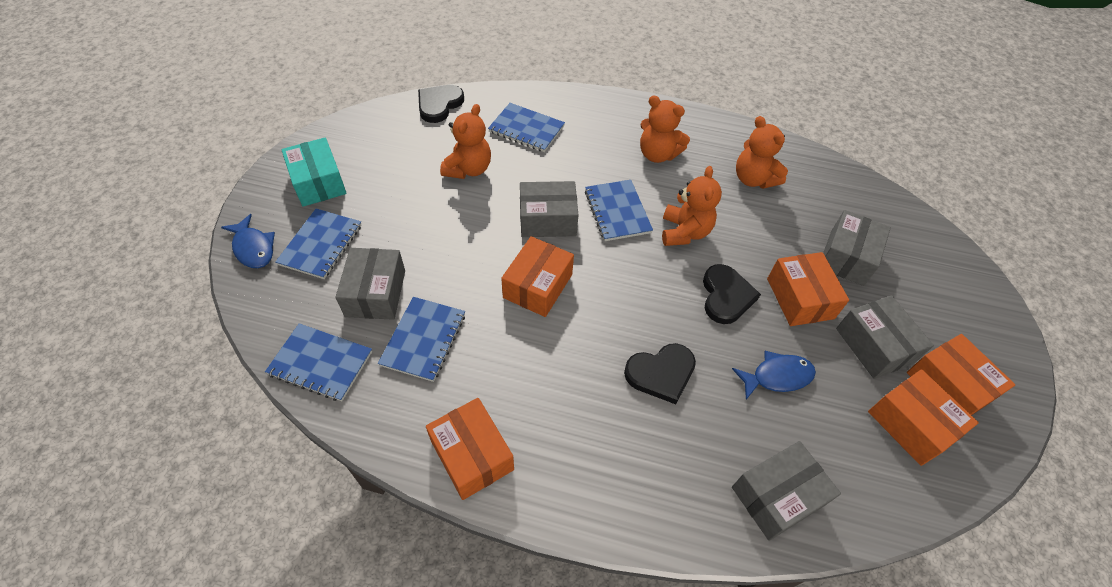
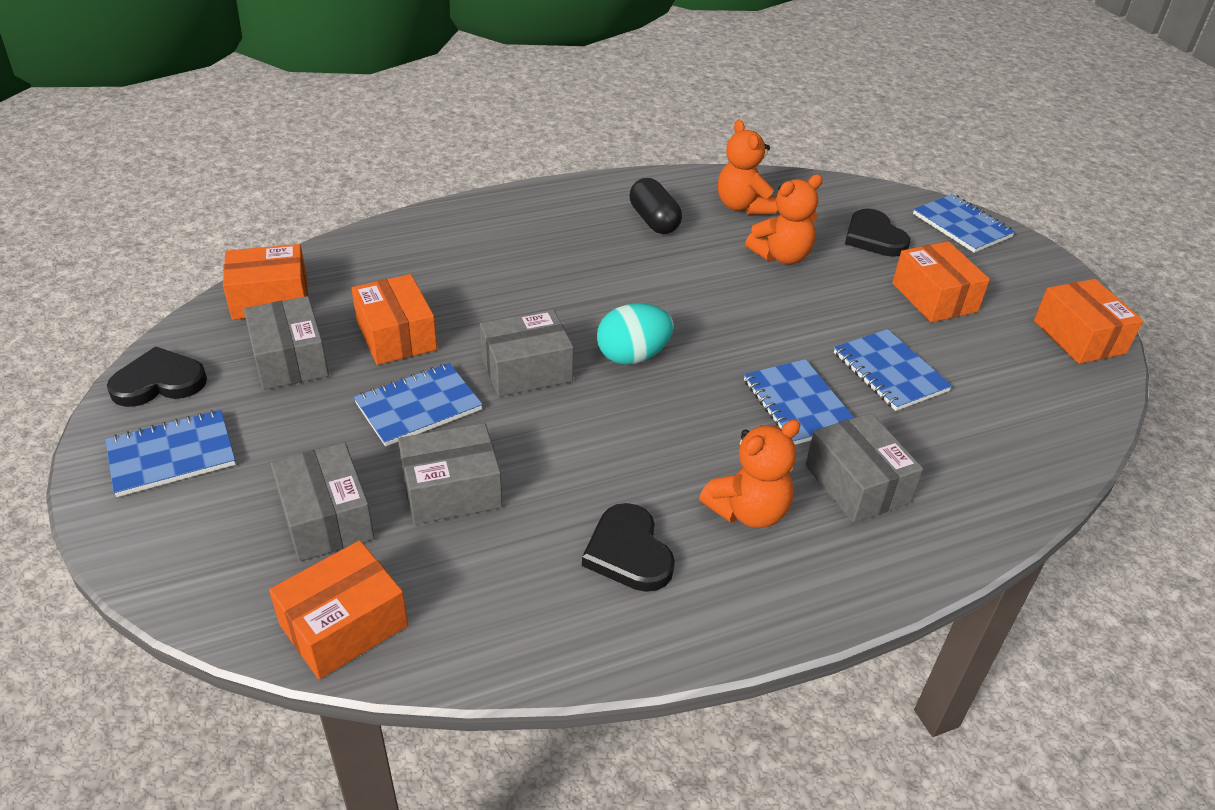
black capsule: 0 -> 1
blue fish: 2 -> 0
orange teddy bear: 4 -> 3
turquoise box: 1 -> 0
turquoise egg: 0 -> 1

